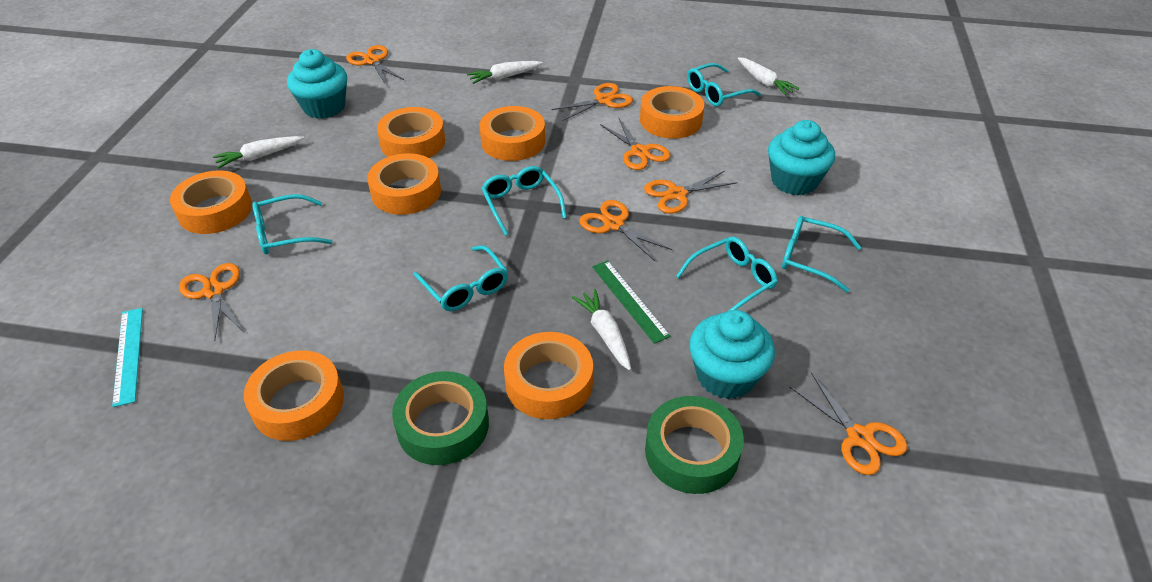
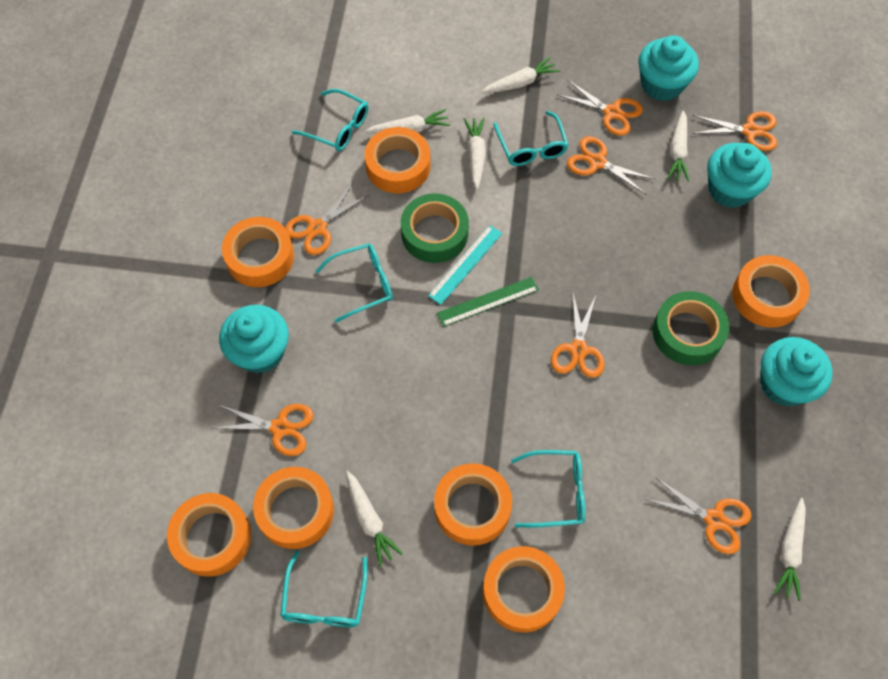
turquoise cupcake: 3 -> 4
turquoise glasses: 6 -> 5
white carrot: 4 -> 6

